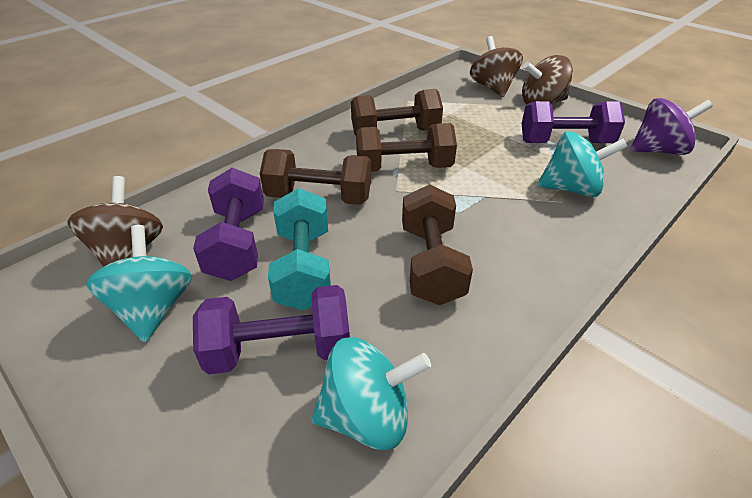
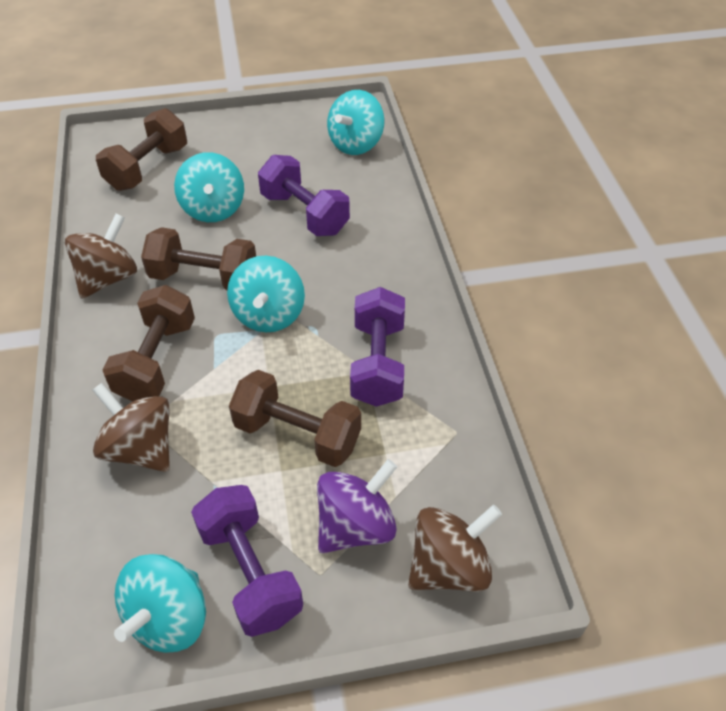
turquoise dumbbell: 1 -> 0
turquoise spinning top: 3 -> 4

